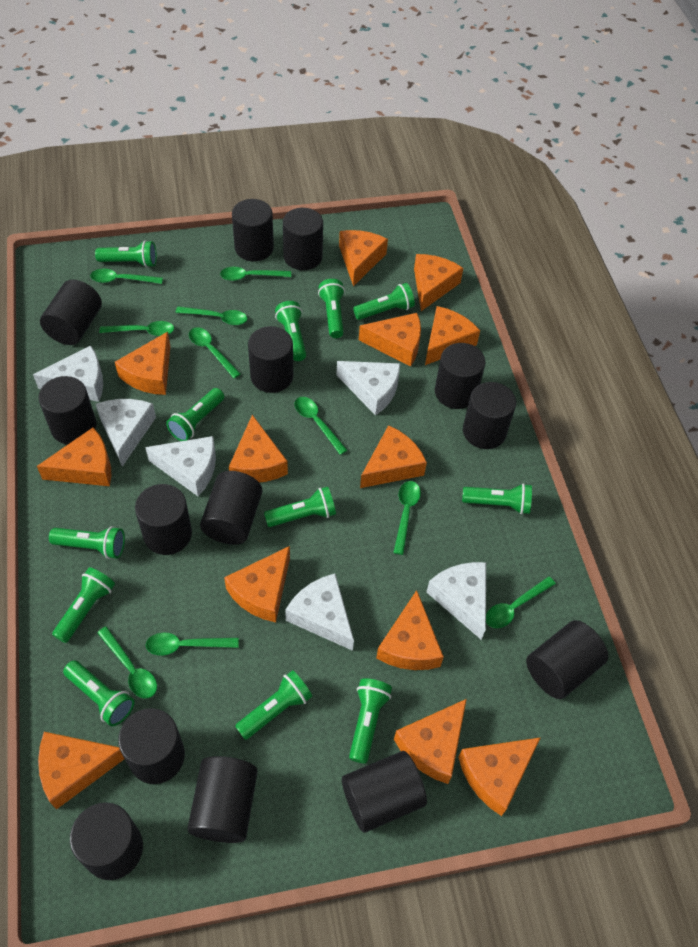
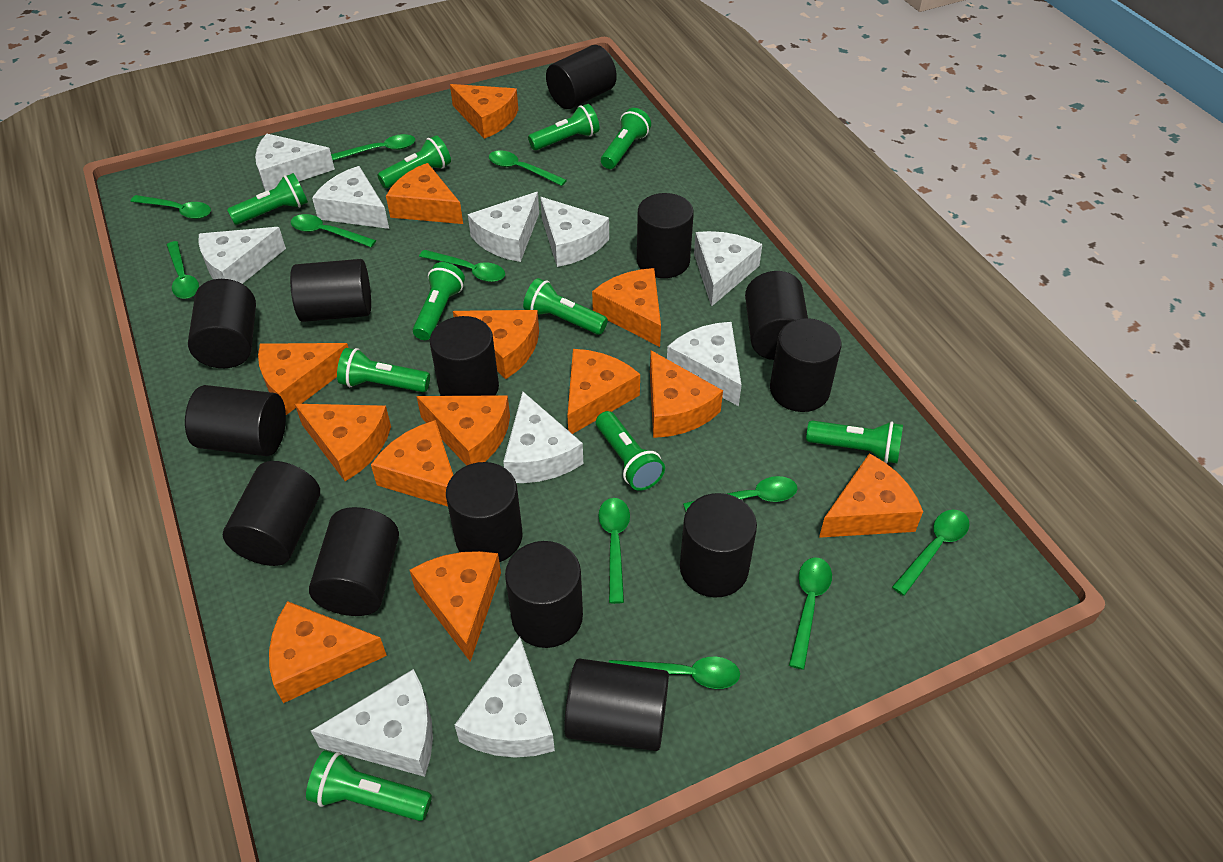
green flashlight: 12 -> 10
green spoon: 10 -> 11
white cheese: 6 -> 10

